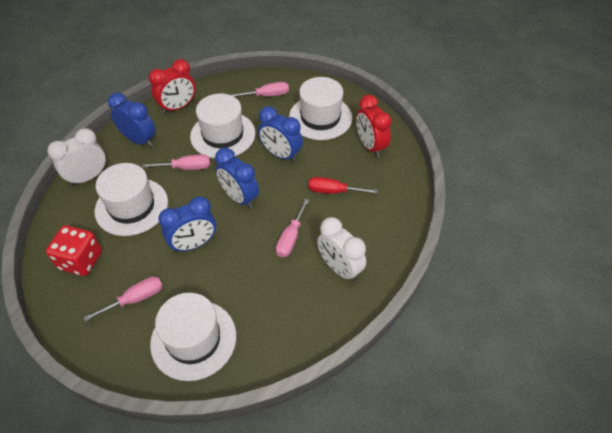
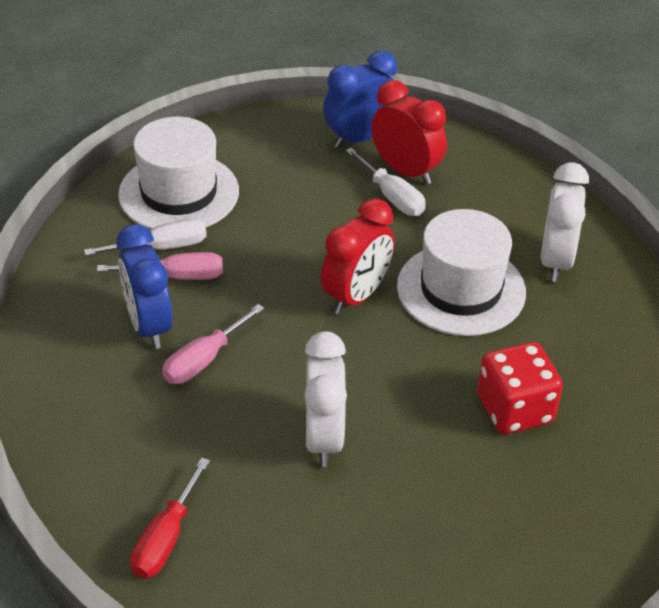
blue clock: 4 -> 2
pink screwdriver: 4 -> 2
white hat: 4 -> 2
white screwdriver: 0 -> 2

